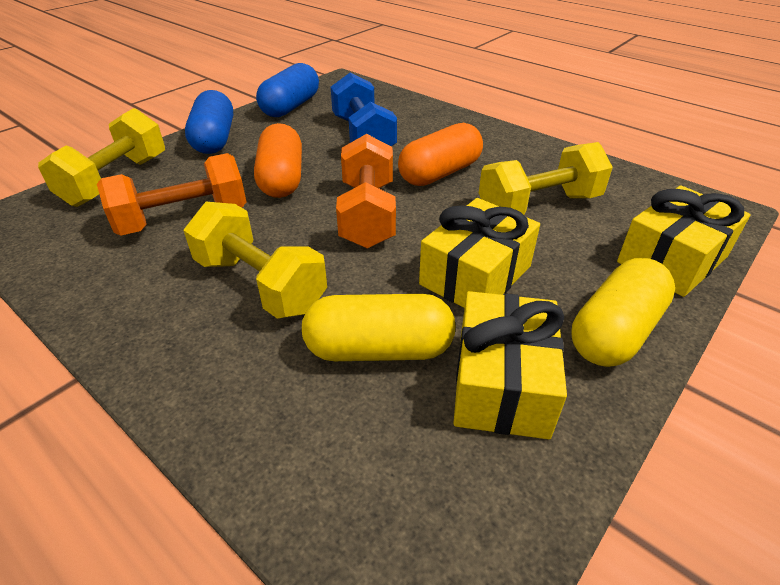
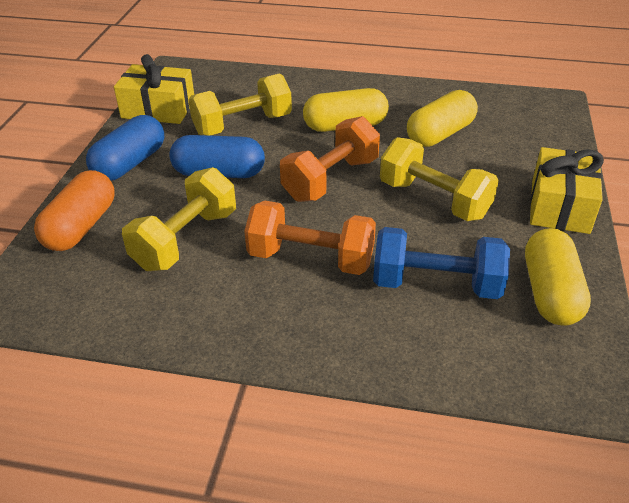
orange capsule: 2 -> 1
yellow capsule: 2 -> 3
yellow gift: 3 -> 2

